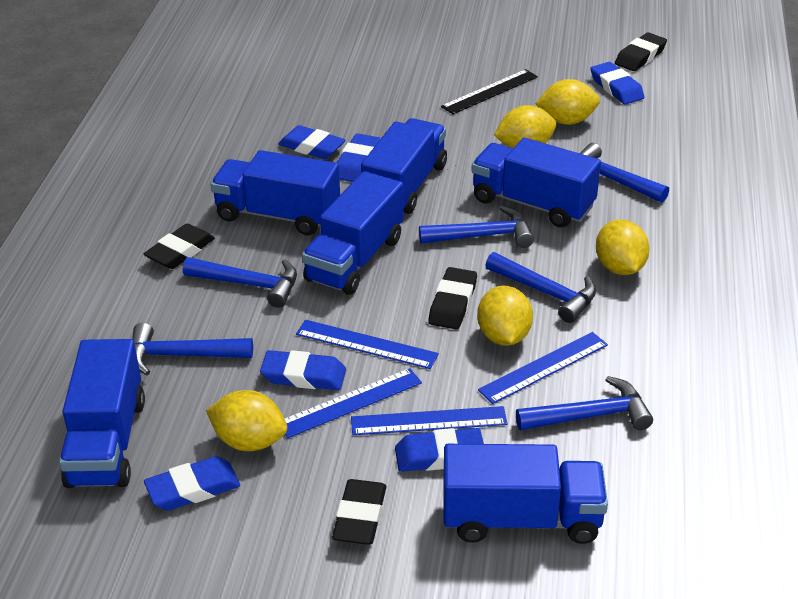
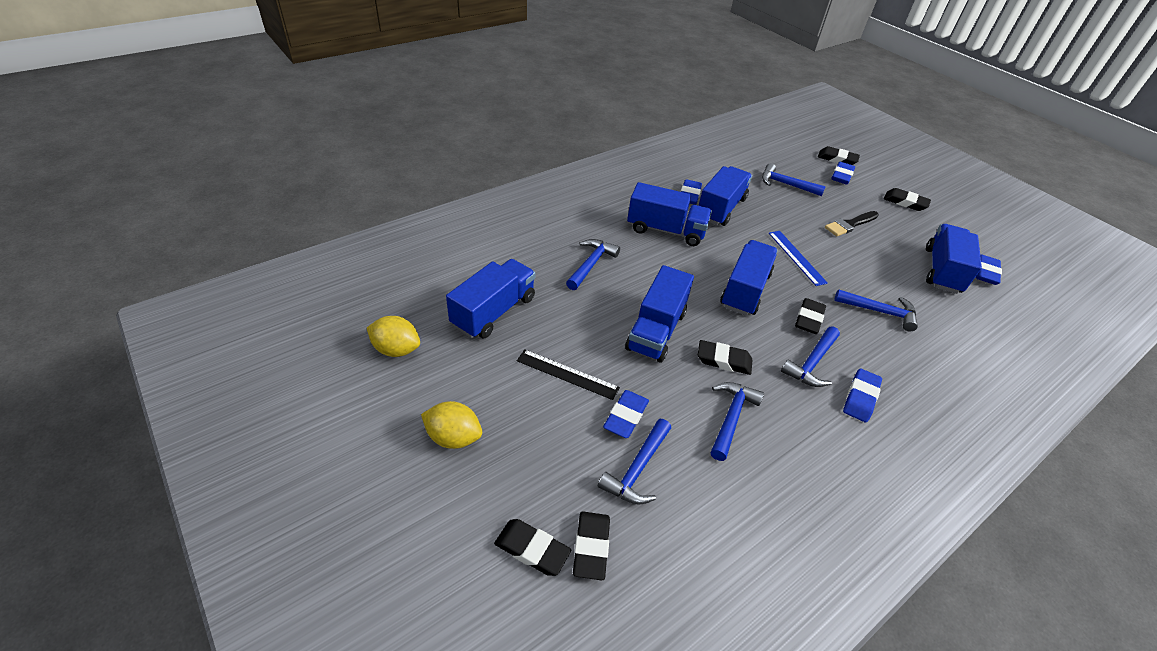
black brush: 0 -> 1
black eraser: 4 -> 6
blue eraser: 6 -> 5
blue ruler: 4 -> 1
yellow lemon: 5 -> 2

